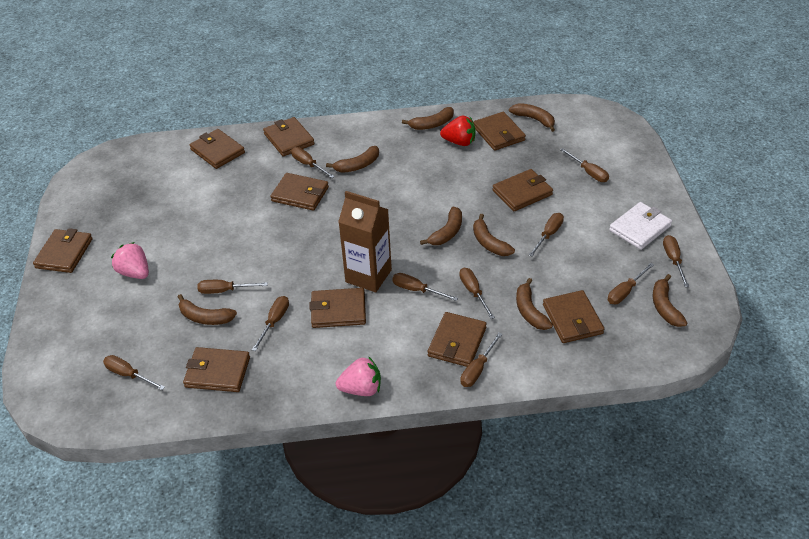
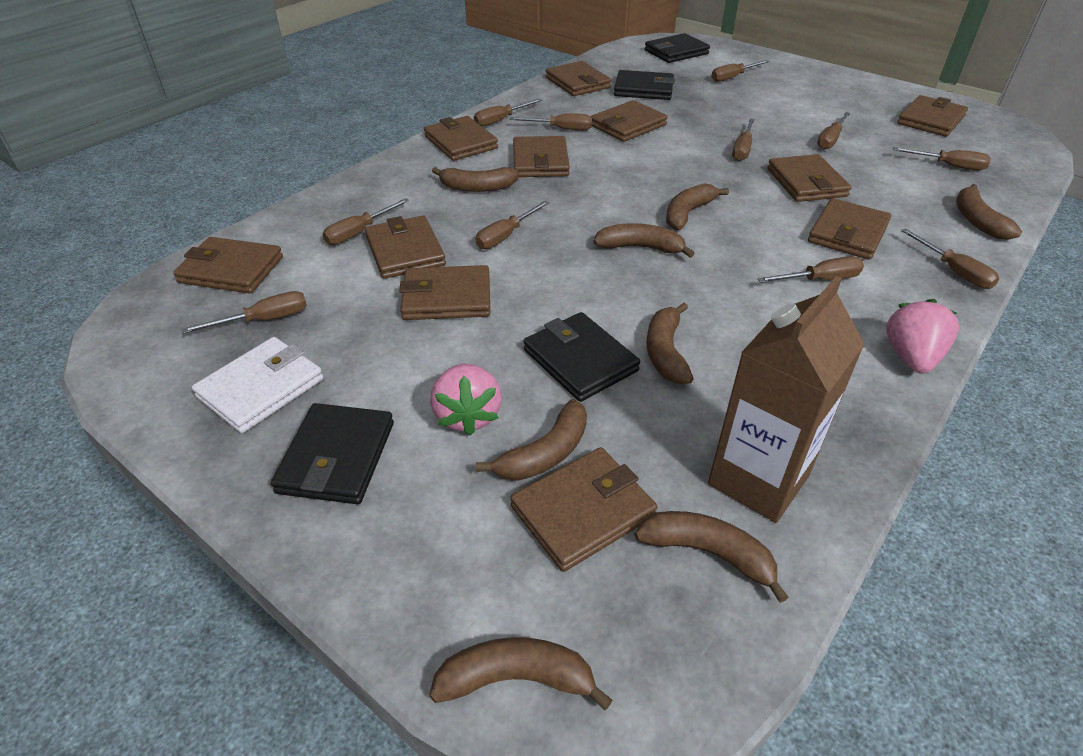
black wallet: 0 -> 4
brown wallet: 10 -> 11
red strawberry: 1 -> 0

